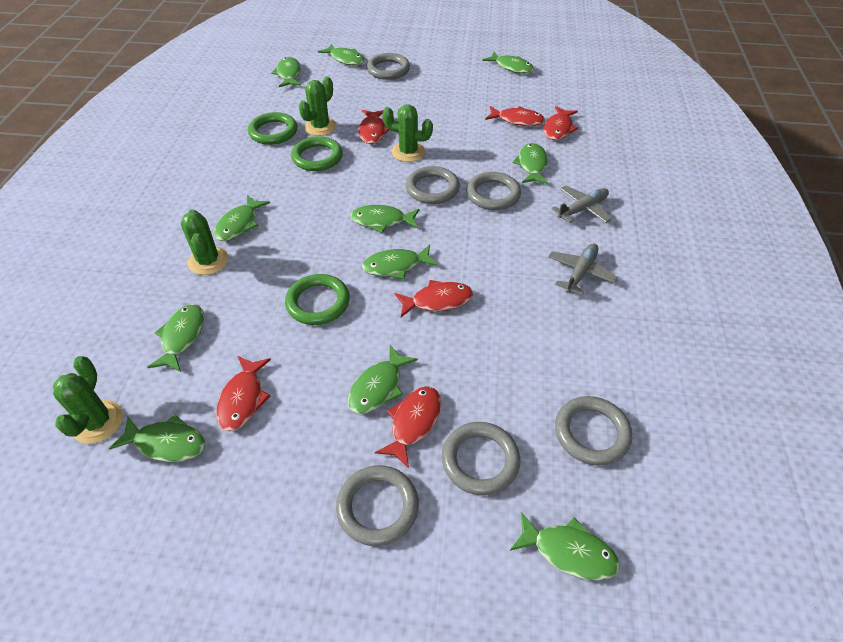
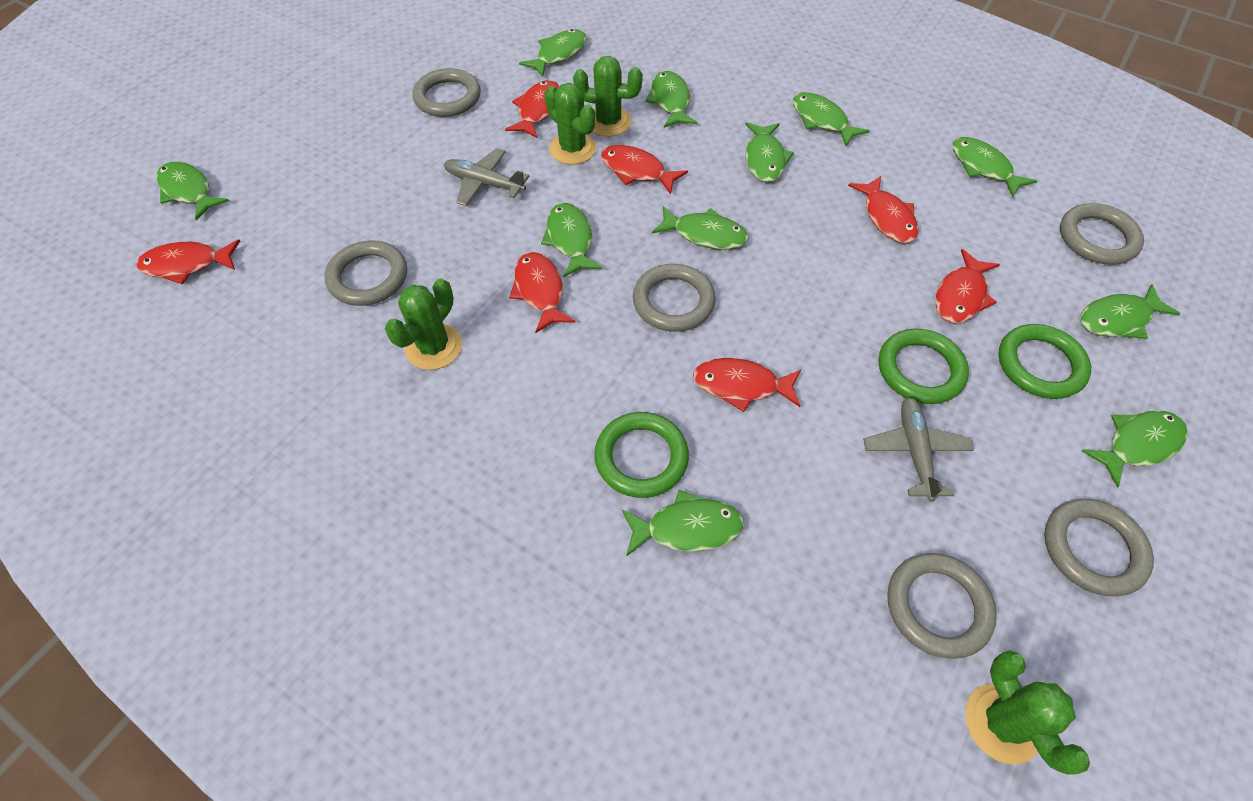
red fish: 6 -> 7

